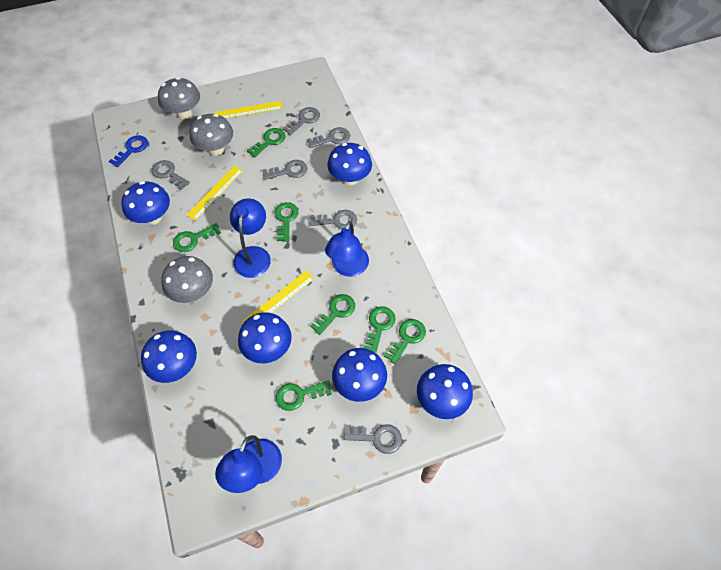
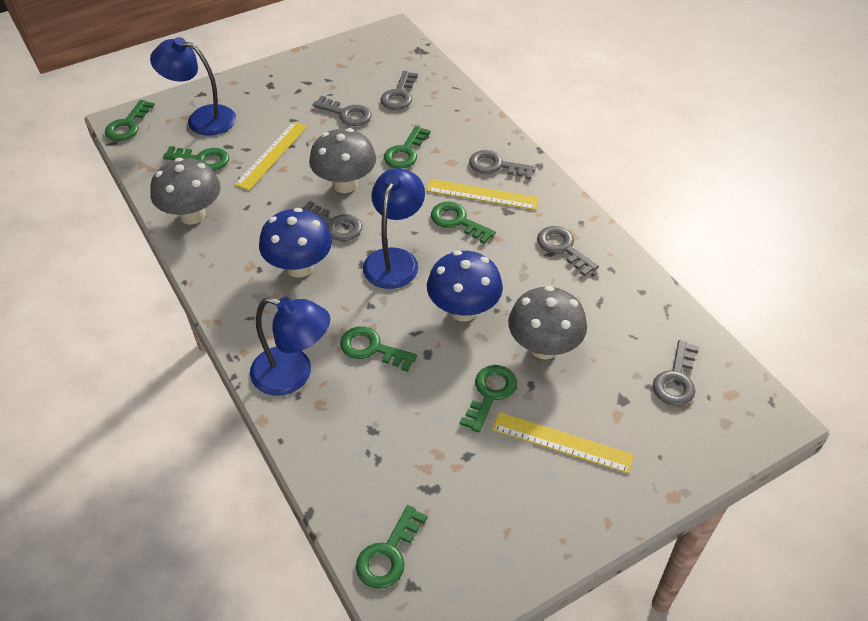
blue key: 1 -> 0
blue mushroom: 6 -> 2

